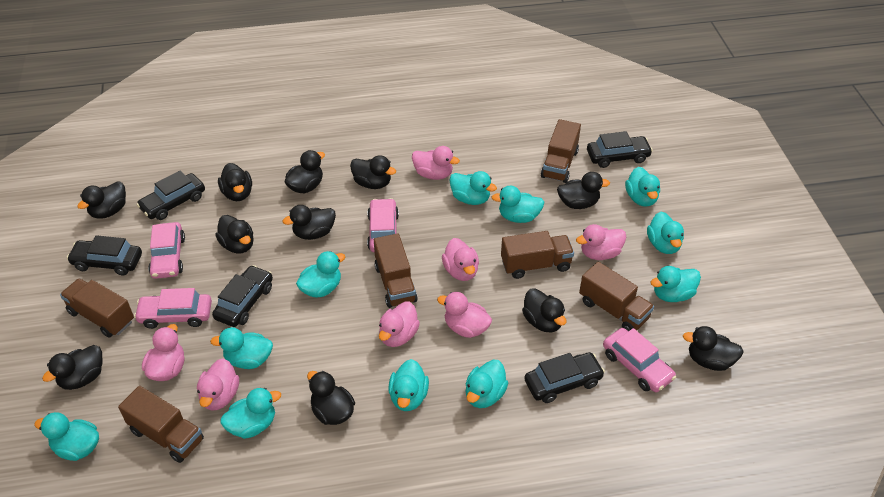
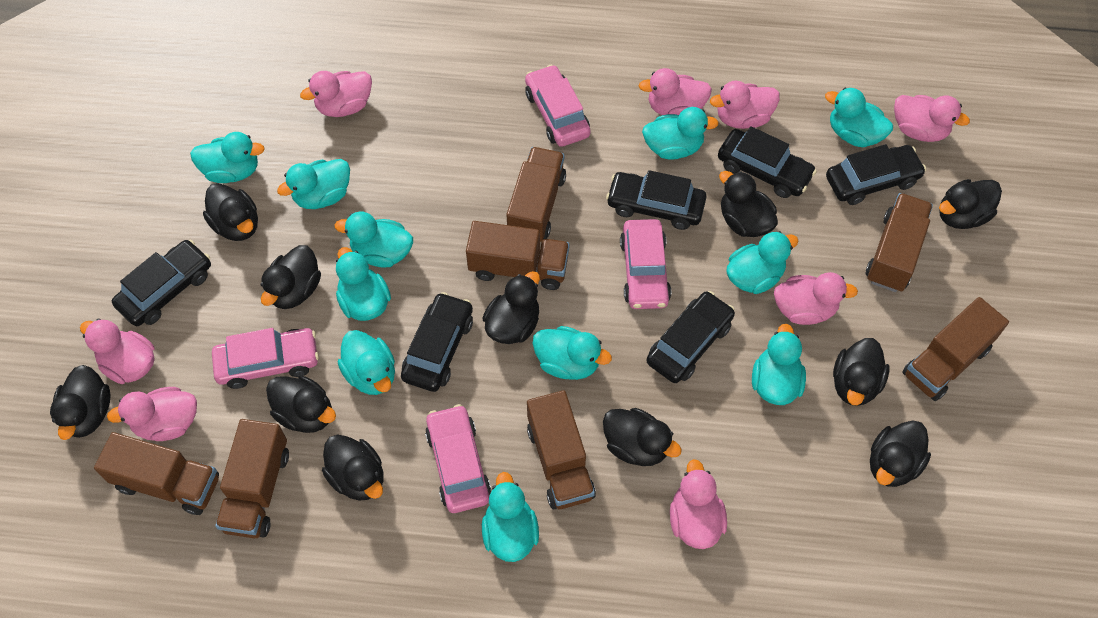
black car: 5 -> 6
brown truck: 6 -> 7
pink duck: 7 -> 8

